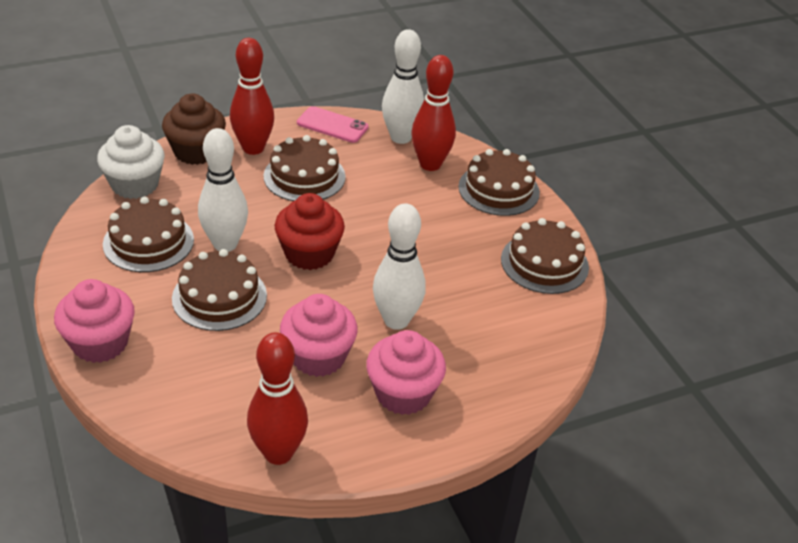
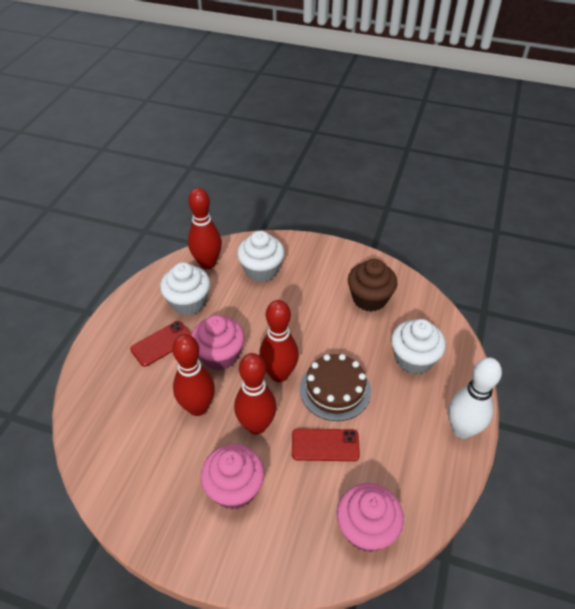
brown cake: 5 -> 1
pink phone: 1 -> 0
red bowling pin: 3 -> 4
red cupcake: 1 -> 0
red phone: 0 -> 2
white bowling pin: 3 -> 1
white cupcake: 1 -> 3

